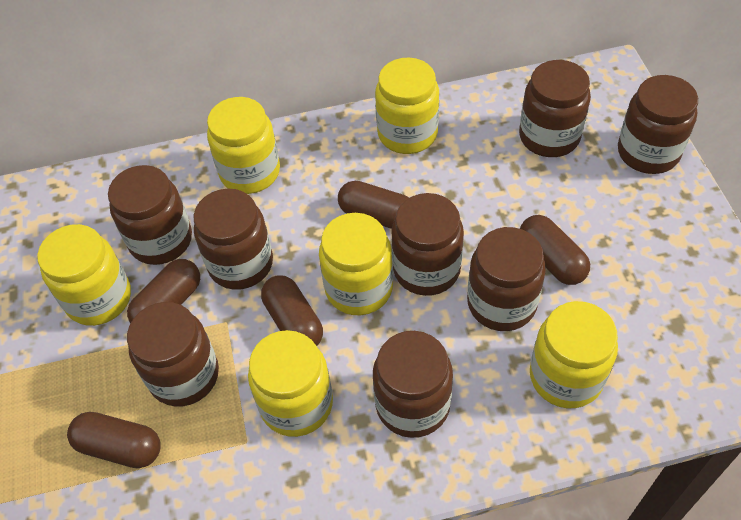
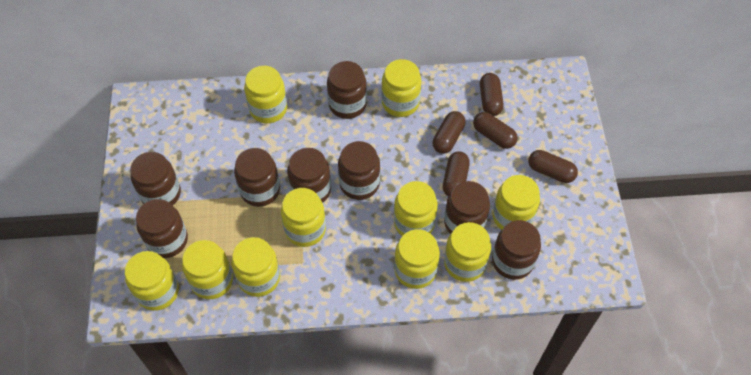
yellow jar: 6 -> 10

